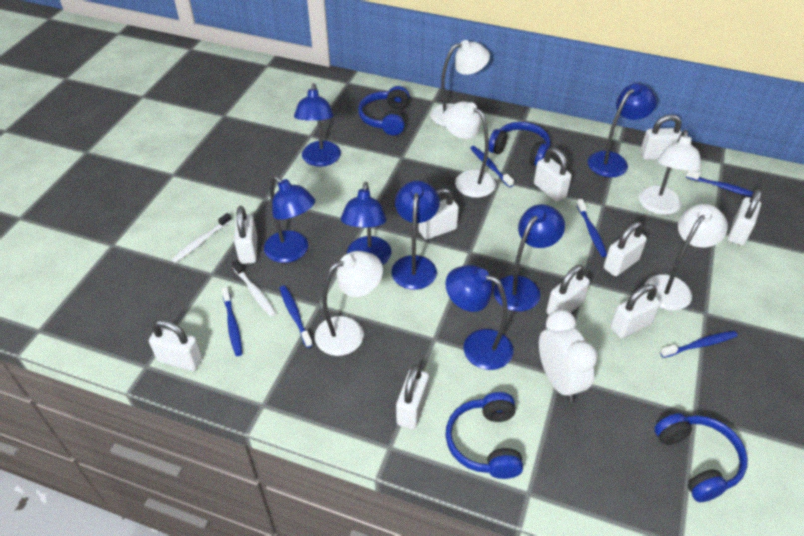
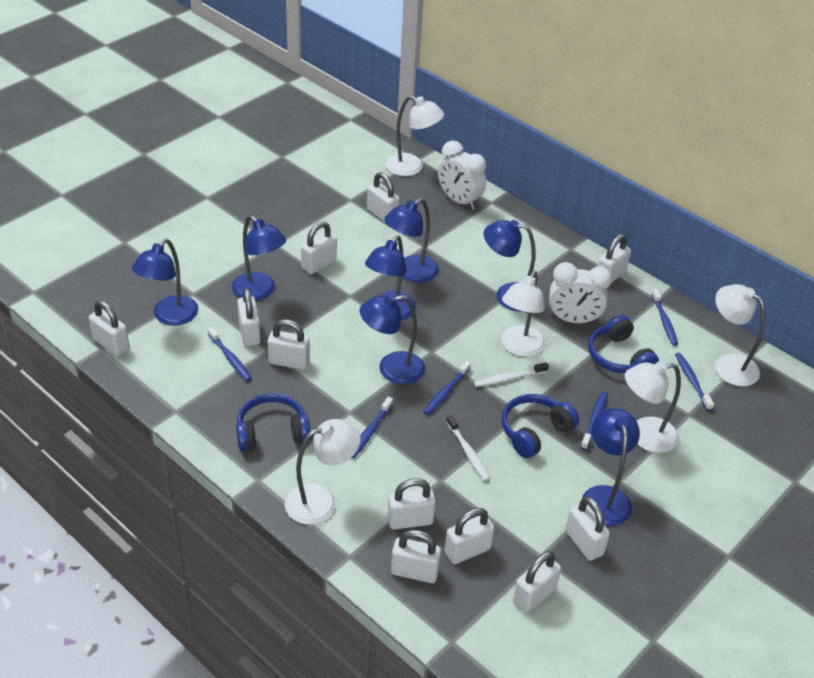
blue headphones: 4 -> 3
white clock: 1 -> 2
white padlock: 10 -> 11

